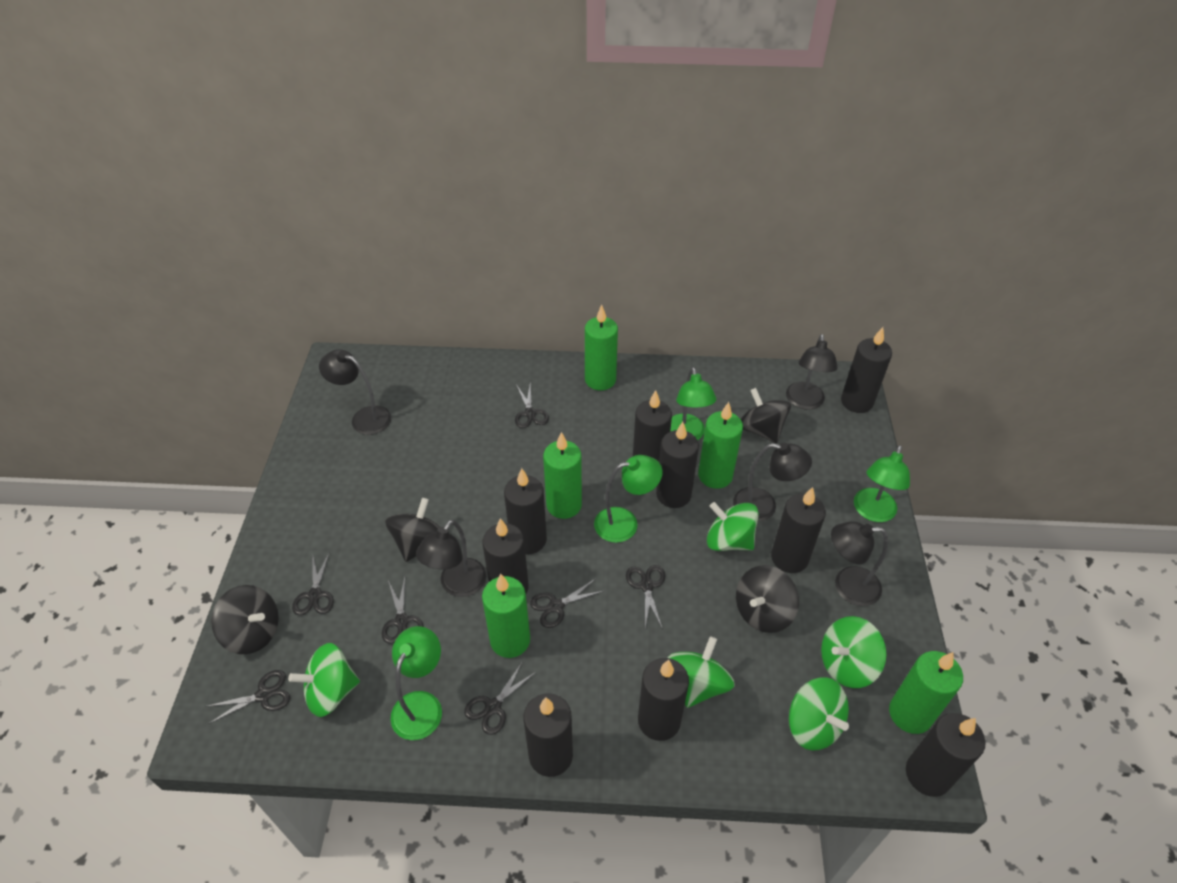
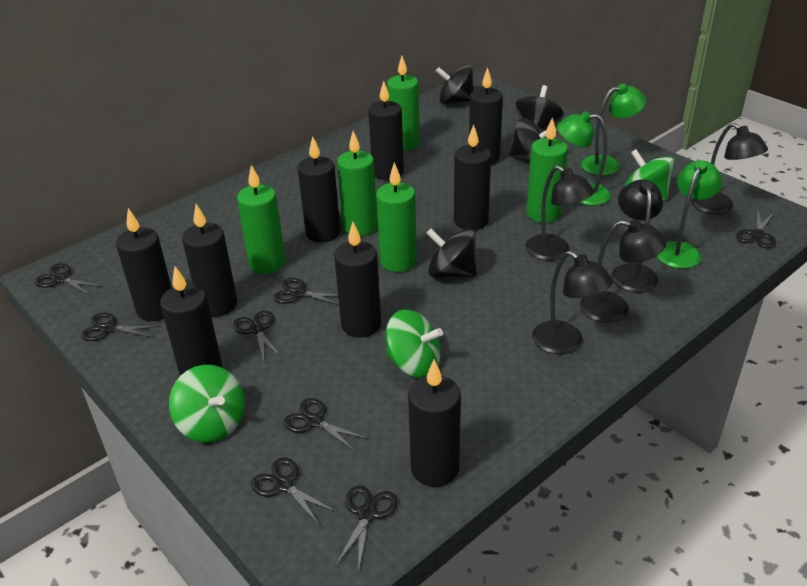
black scissors: 7 -> 8
green lamp: 4 -> 3
green spinning top: 5 -> 3

